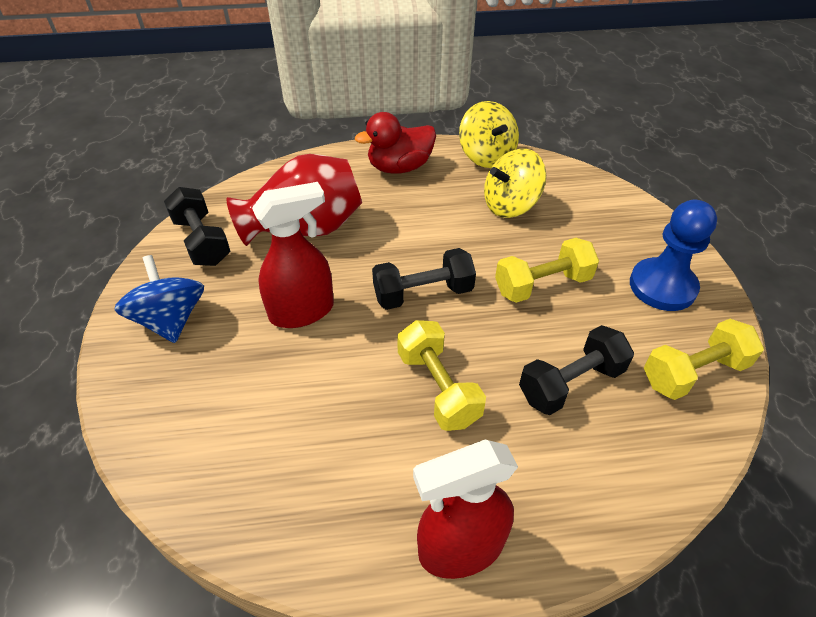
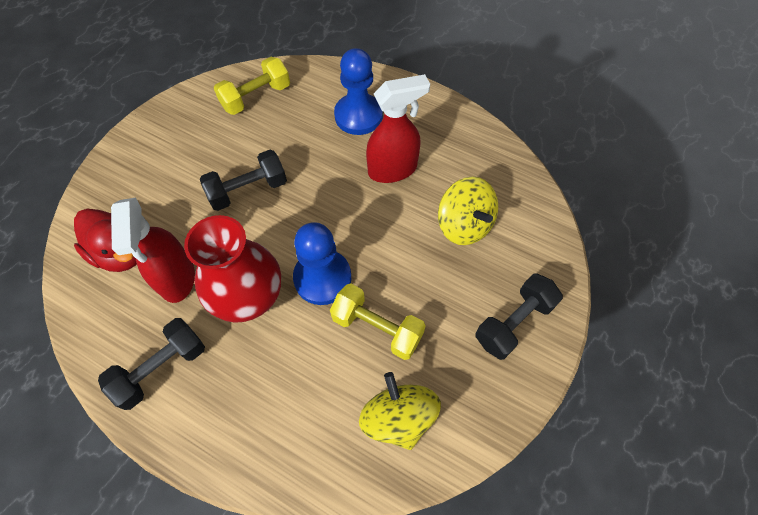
blue pawn: 1 -> 2
blue spinning top: 1 -> 0
yellow dumbbell: 3 -> 2

